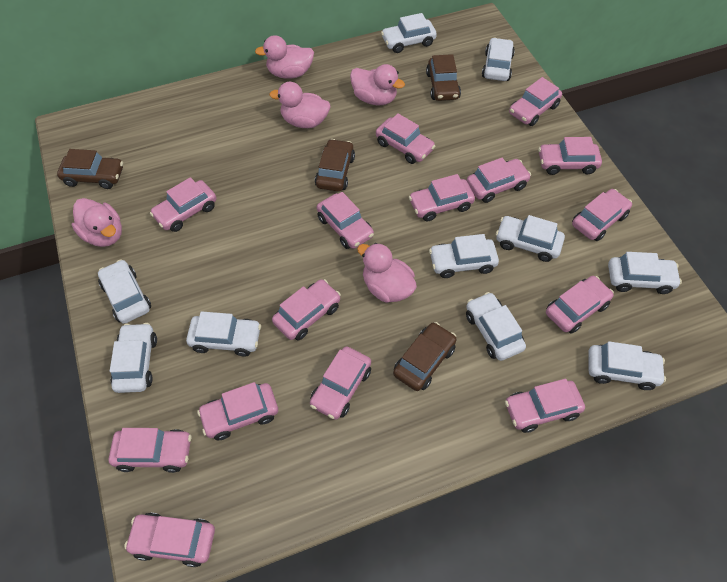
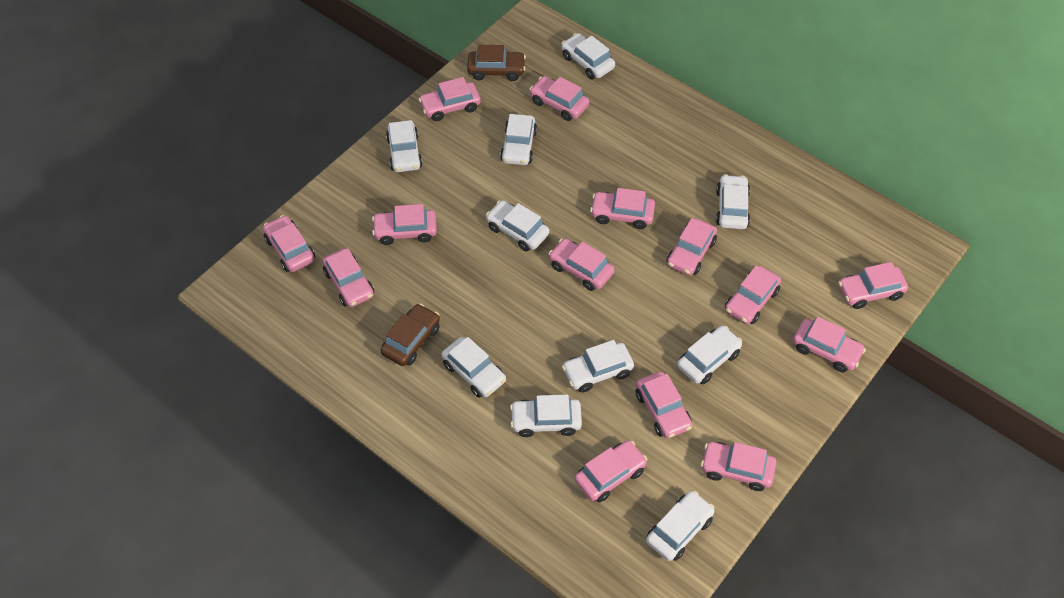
brown car: 4 -> 2
pink car: 15 -> 14
pink duck: 5 -> 0

